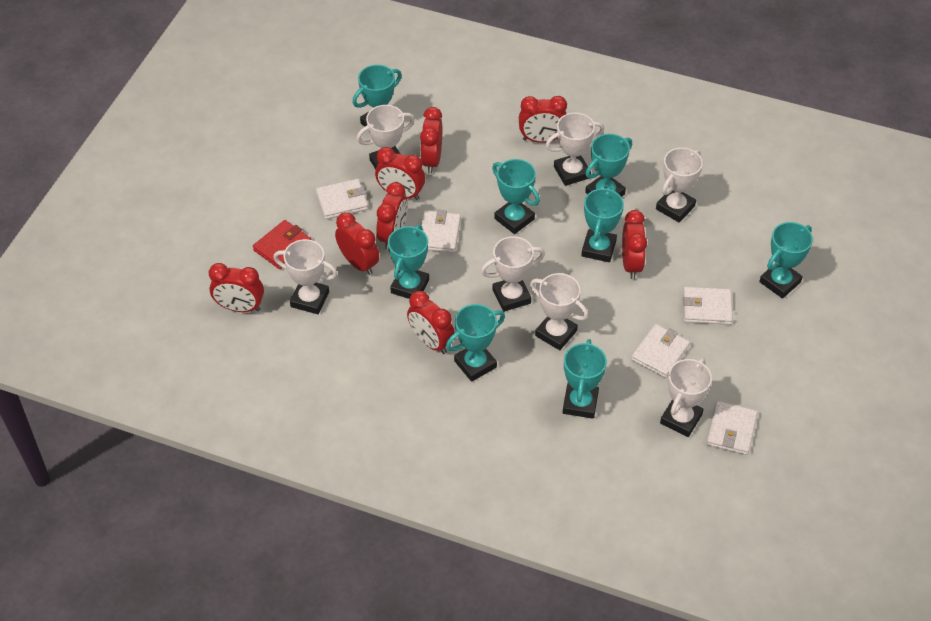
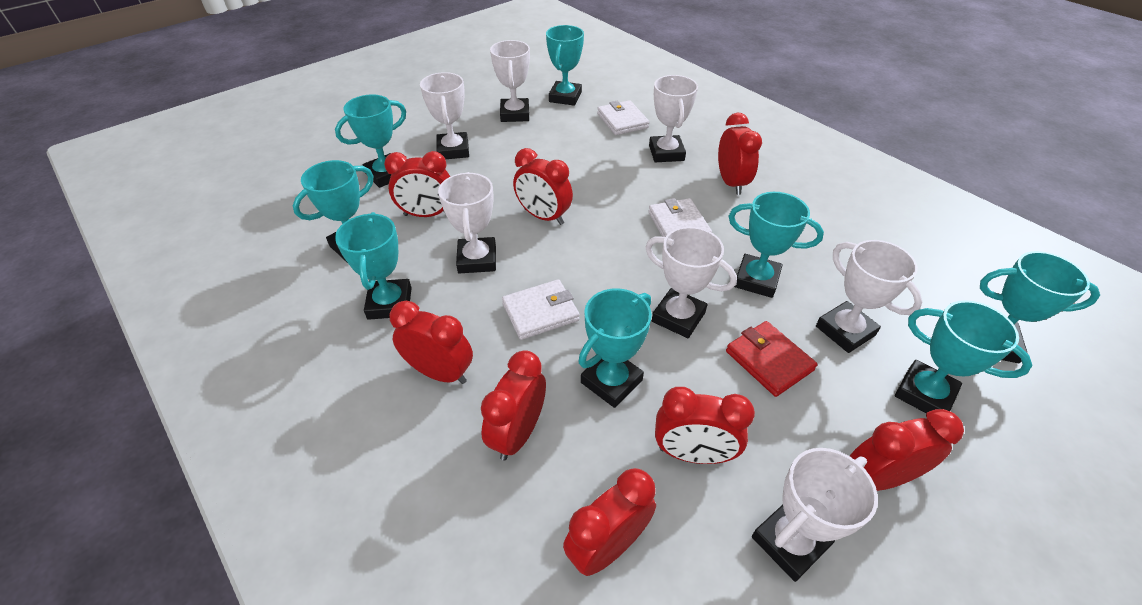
white wallet: 5 -> 3

